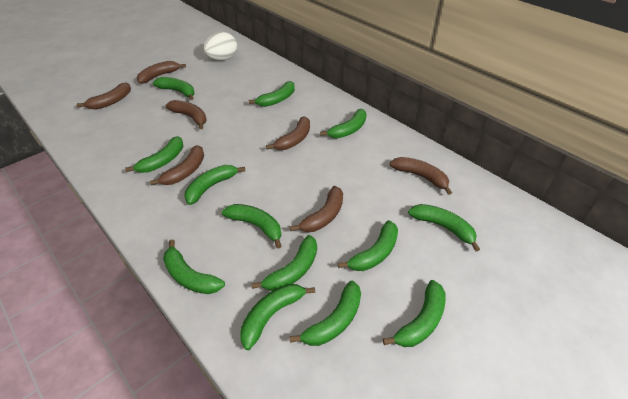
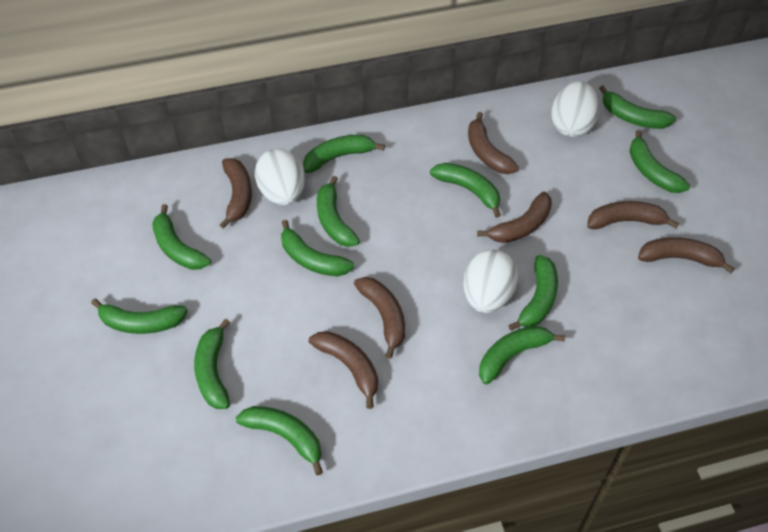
green banana: 13 -> 12
white egg: 1 -> 3

